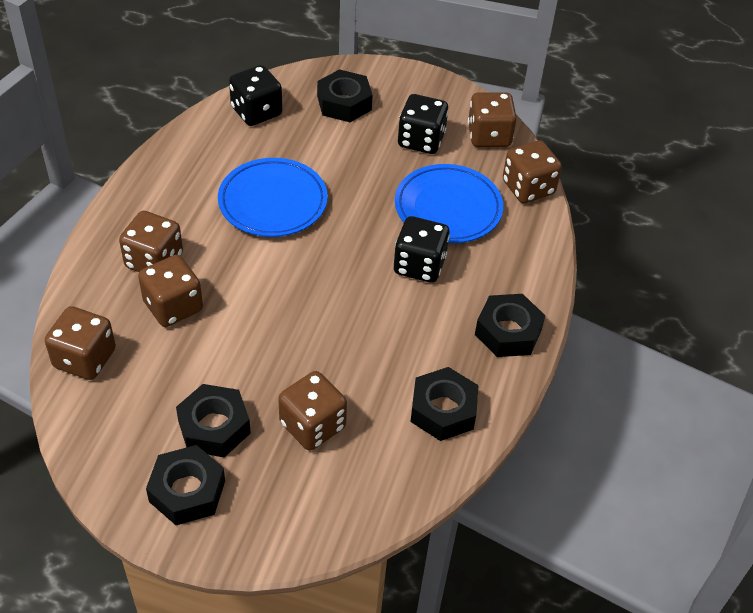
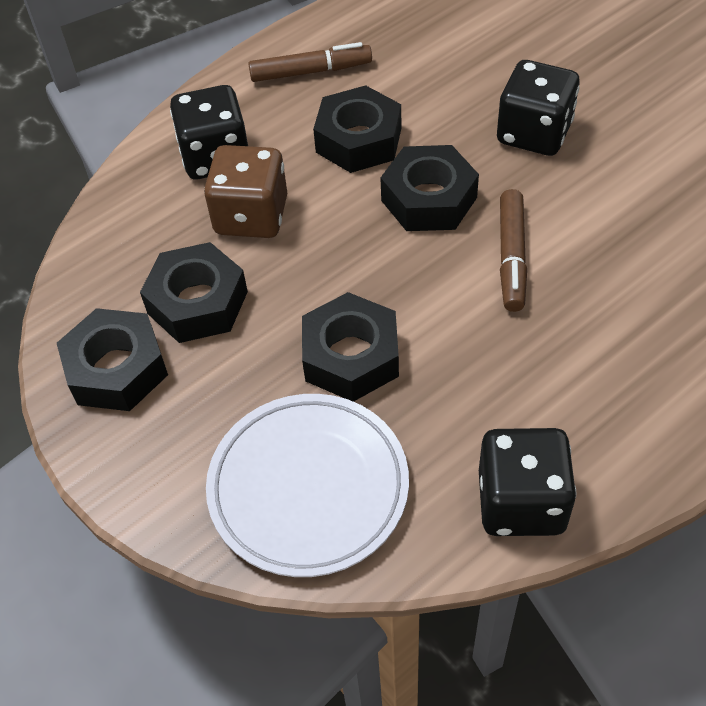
blue plate: 2 -> 0
brown dice: 6 -> 1
brown marker: 0 -> 2
white plate: 0 -> 1

